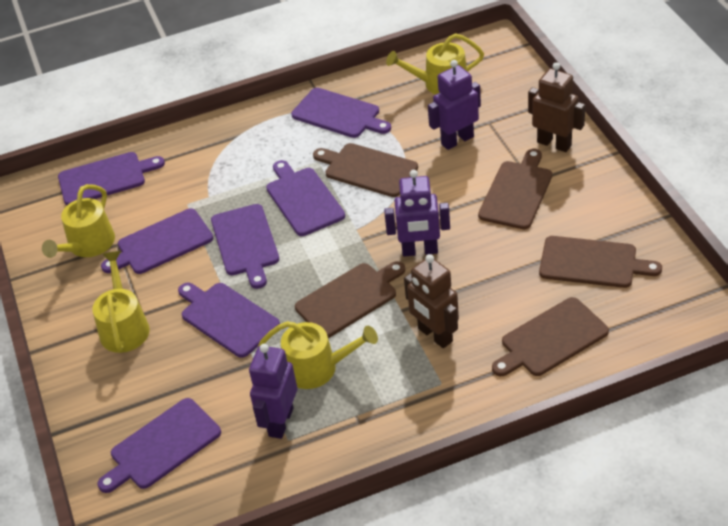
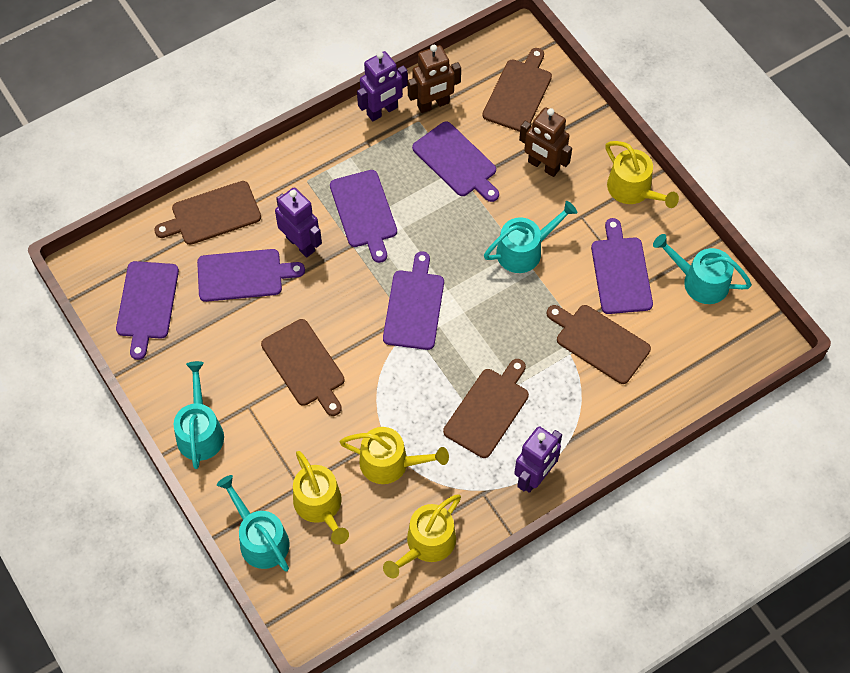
purple cutting board: 7 -> 6
turquoise watering can: 0 -> 4

